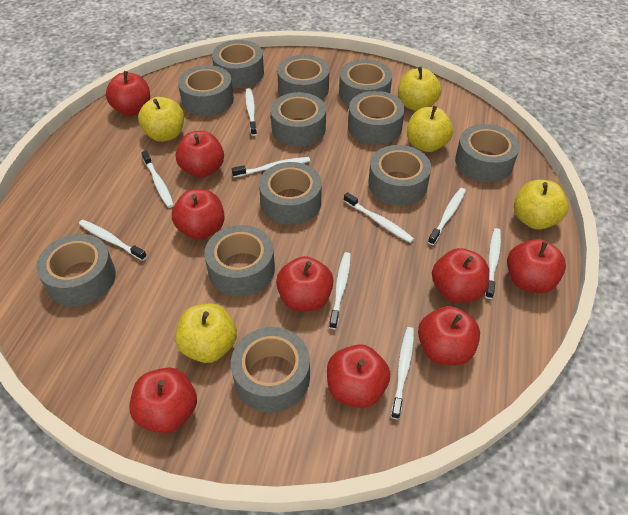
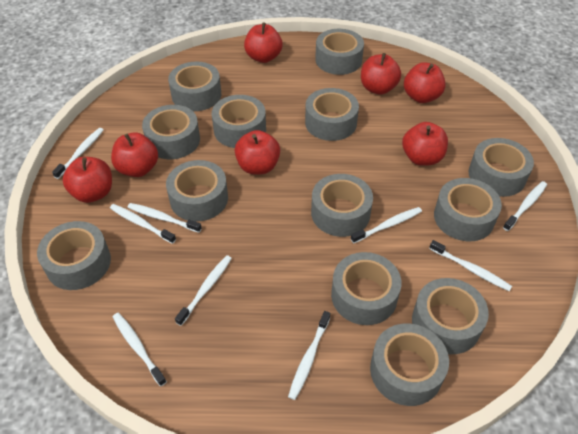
grey tape: 12 -> 13
red apple: 9 -> 7
yellow apple: 5 -> 0

